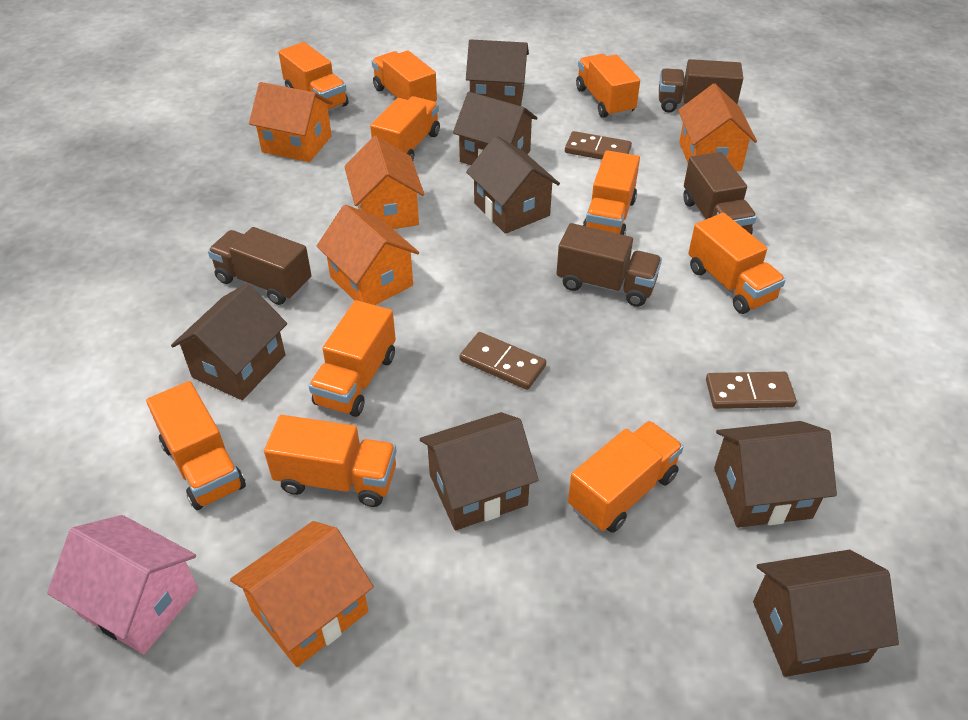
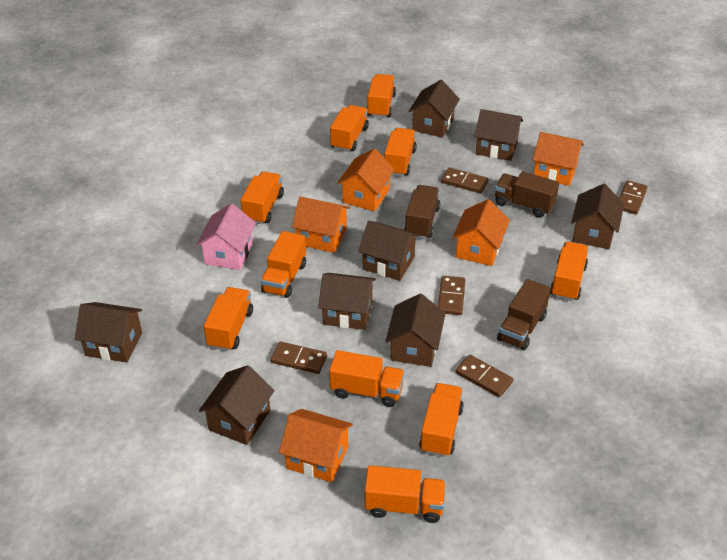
brown domino: 3 -> 5
brown house: 7 -> 8
brown truck: 4 -> 3

